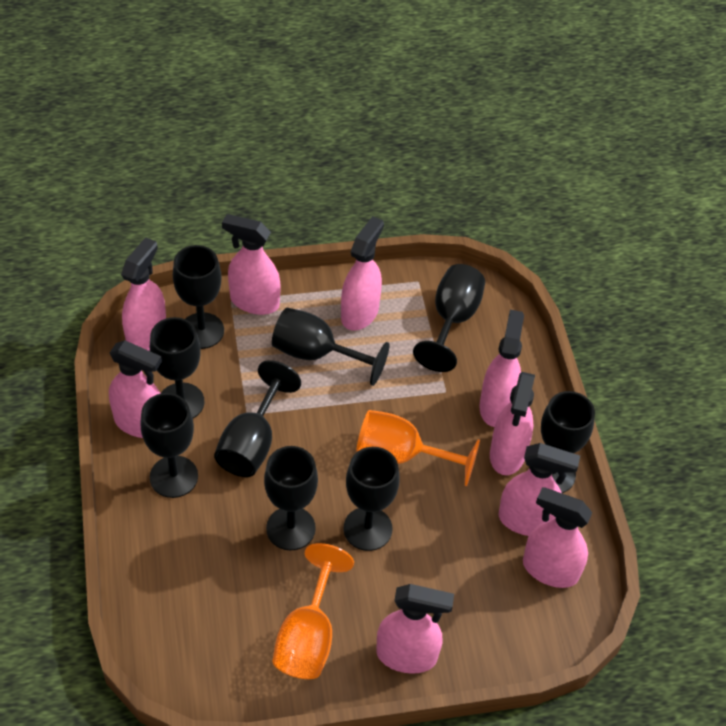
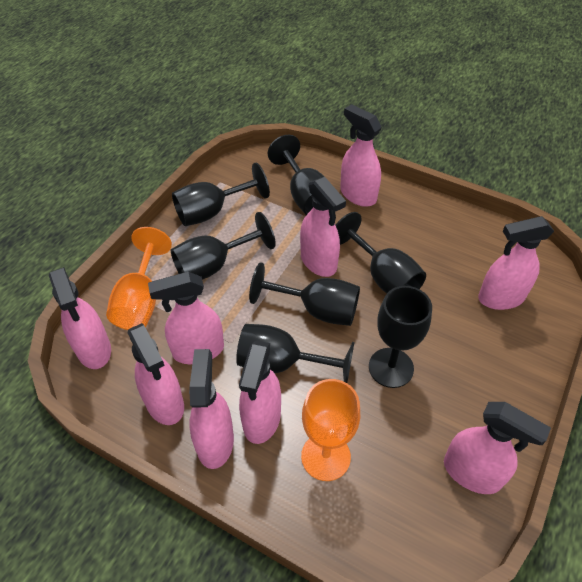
black goblet: 9 -> 7

